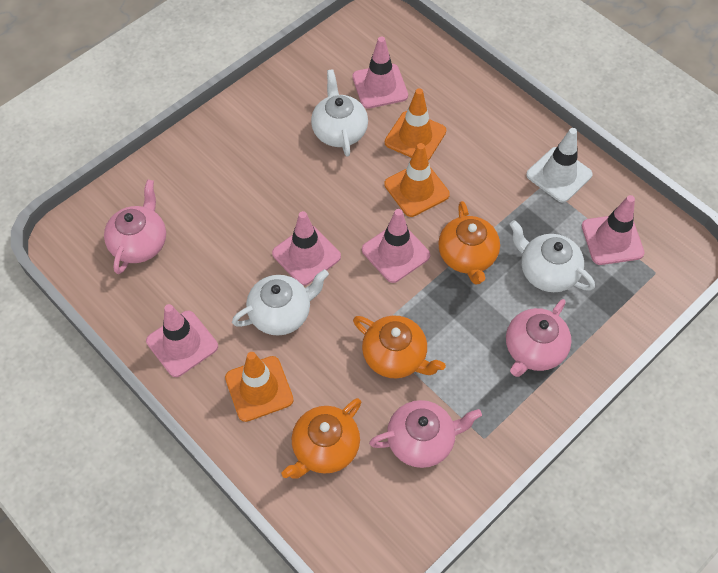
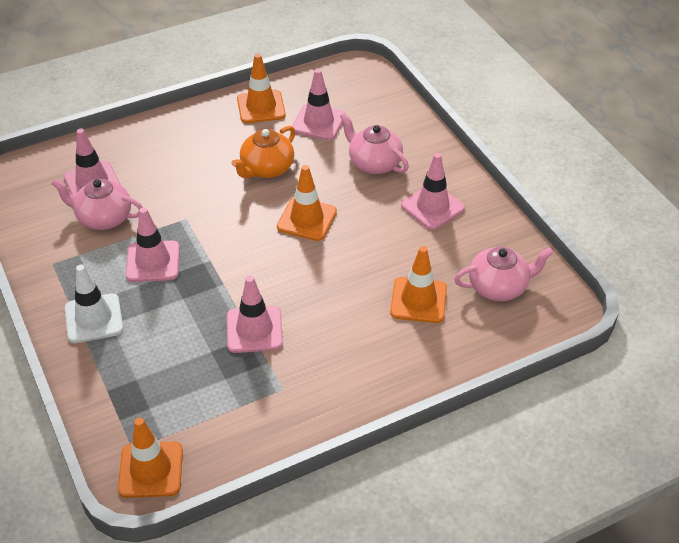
orange teapot: 3 -> 1
orange traffic cone: 3 -> 4
white teapot: 3 -> 0

